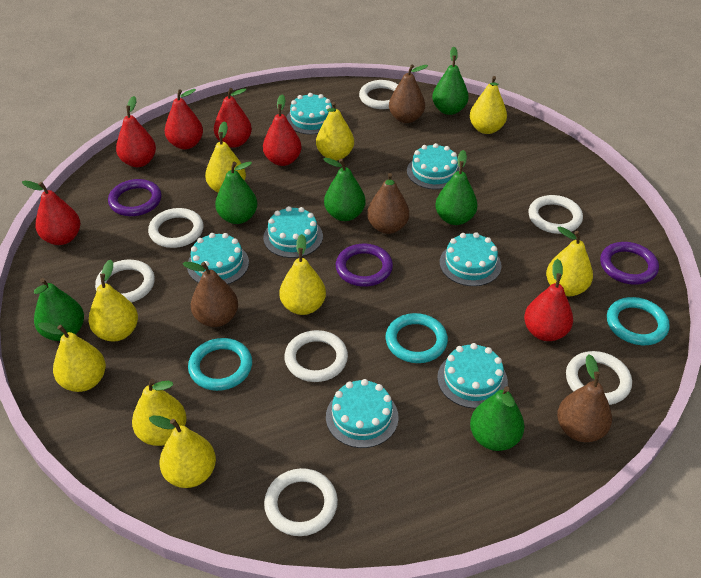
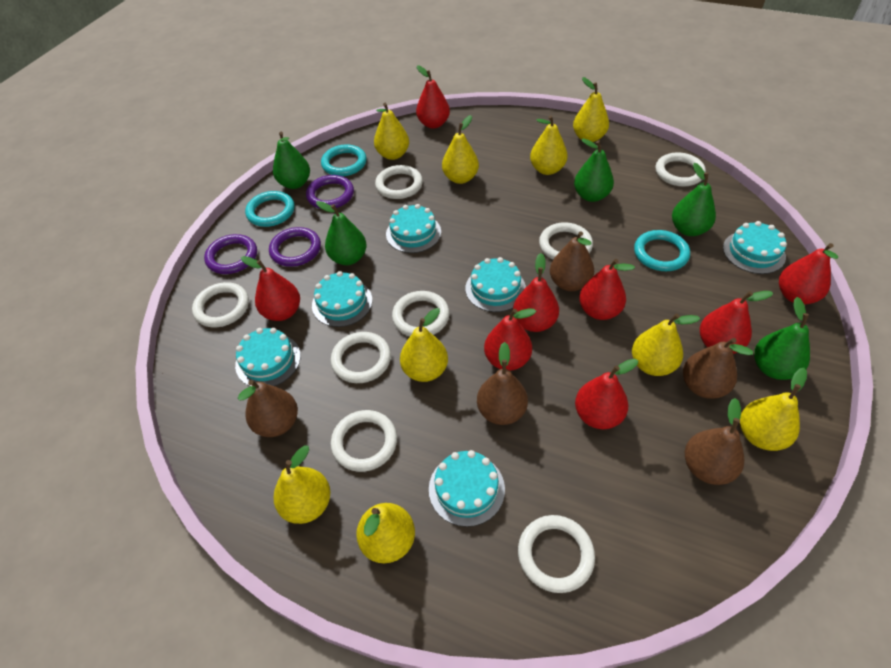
brown pear: 4 -> 5
green pear: 6 -> 5
red pear: 6 -> 8
turquoise cake: 7 -> 6
white ring: 7 -> 8

